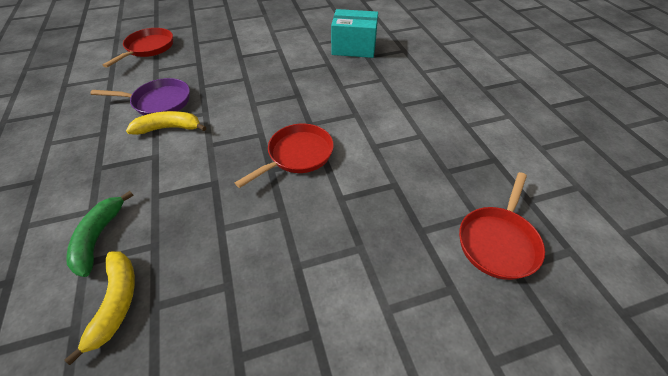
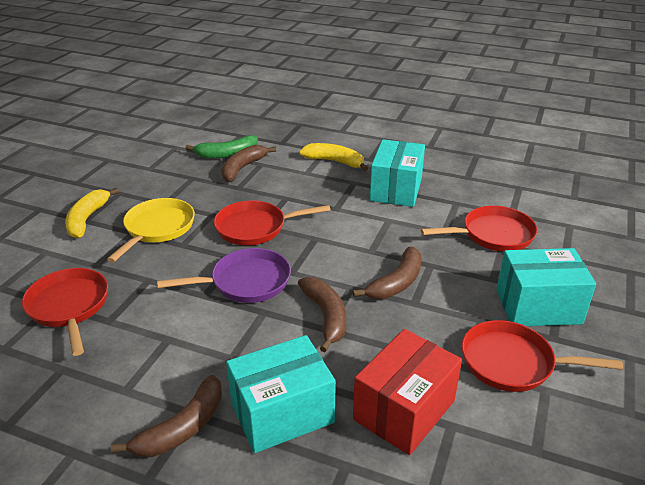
brown banana: 0 -> 4
red box: 0 -> 1
red pan: 3 -> 4
turquoise box: 1 -> 3
yellow pan: 0 -> 1

